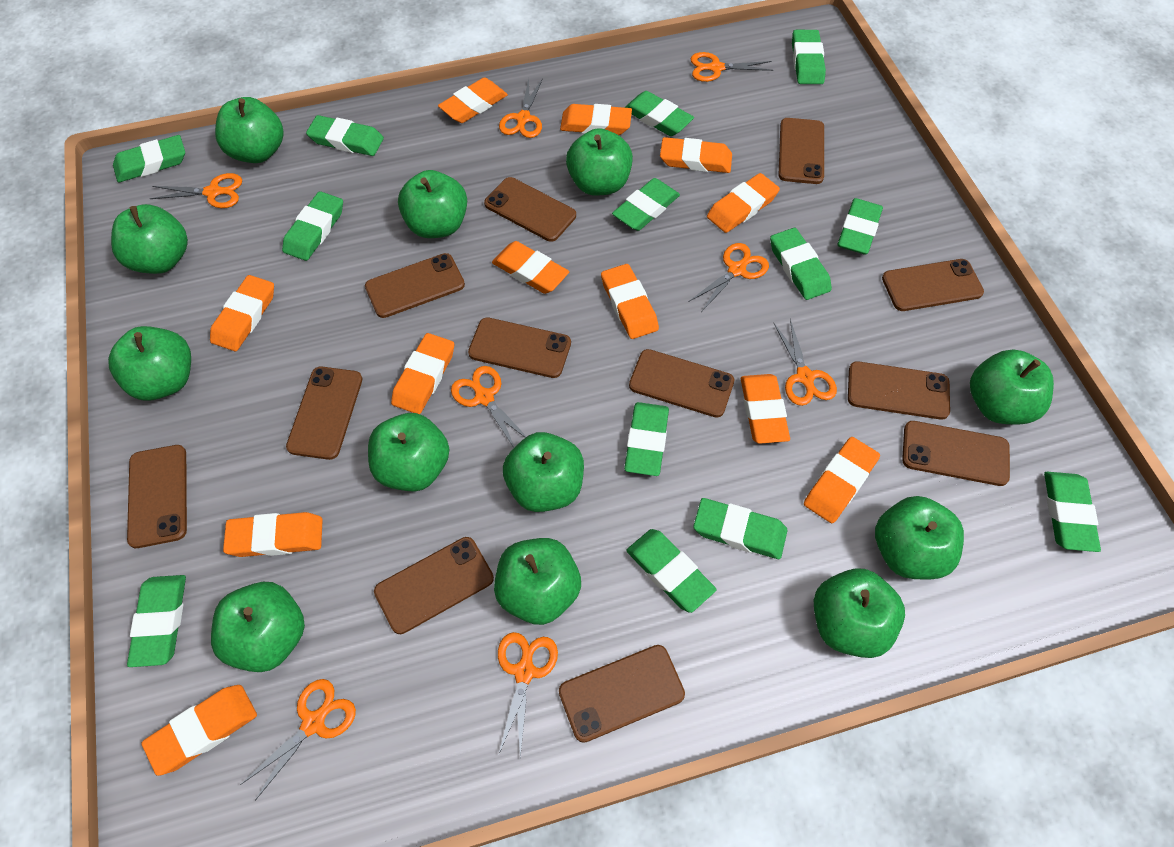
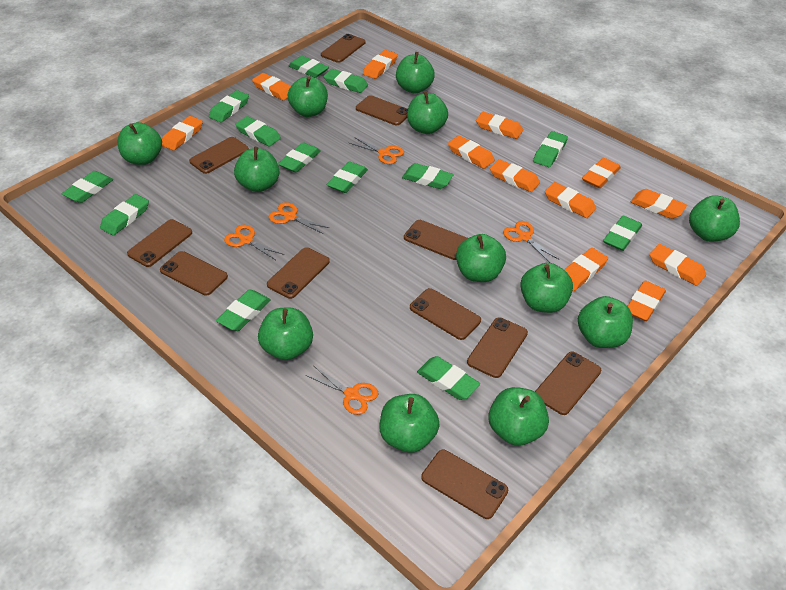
brown phone: 12 -> 11
orange scissors: 8 -> 5

